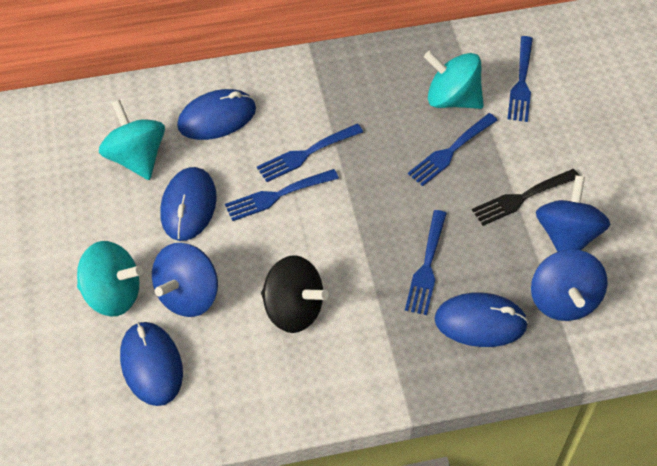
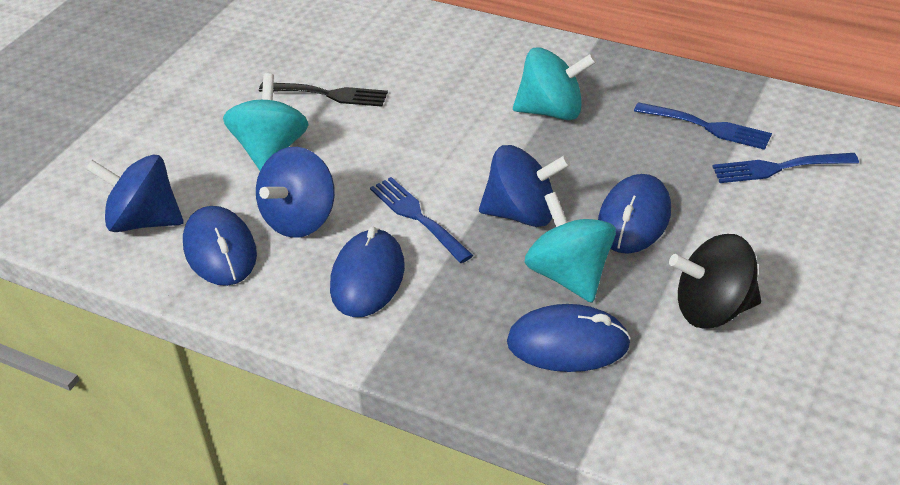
blue fork: 5 -> 3

